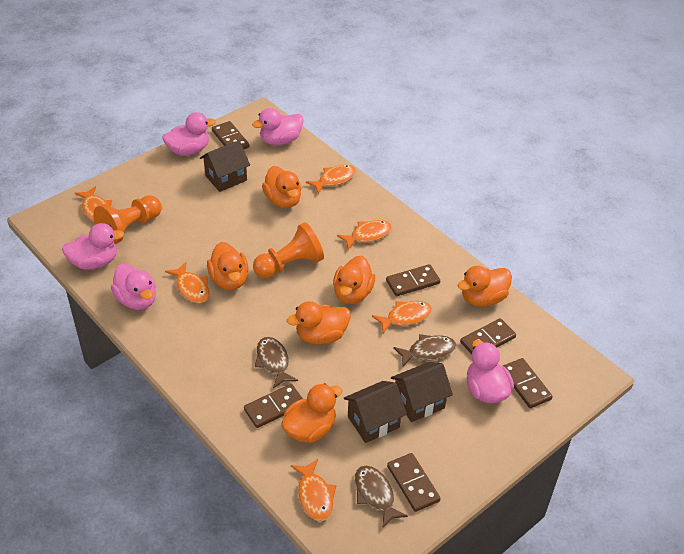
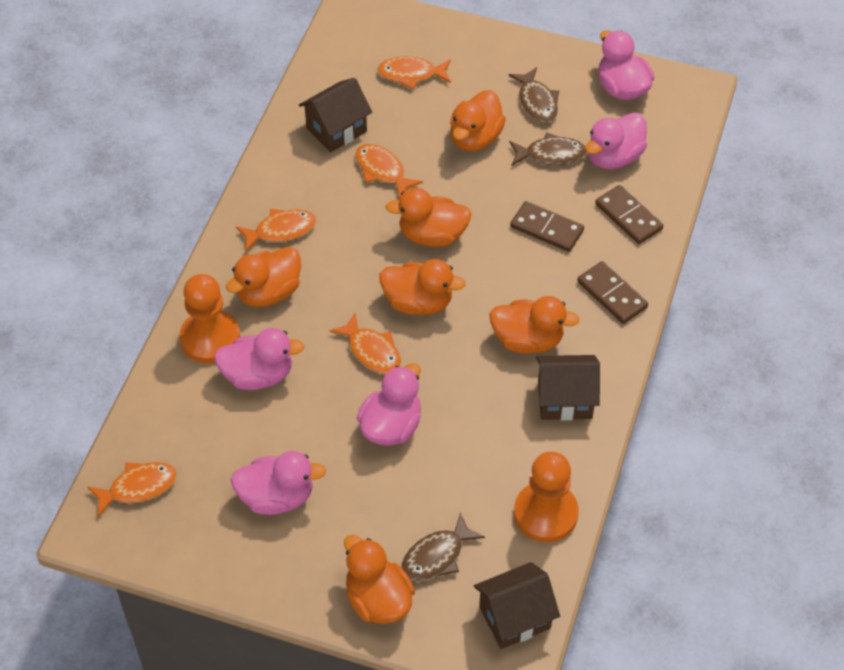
brown domino: 6 -> 3
orange fish: 6 -> 5

